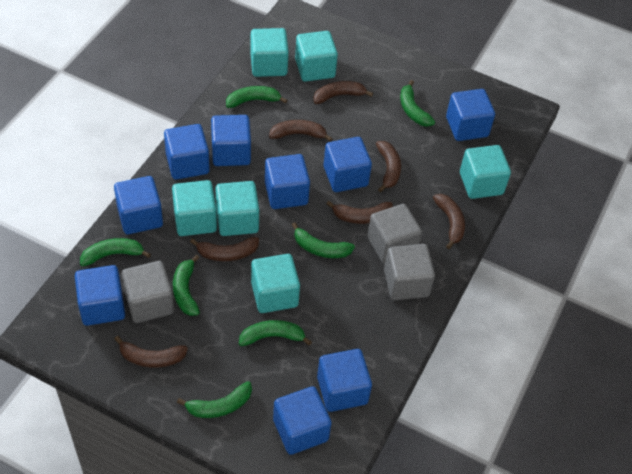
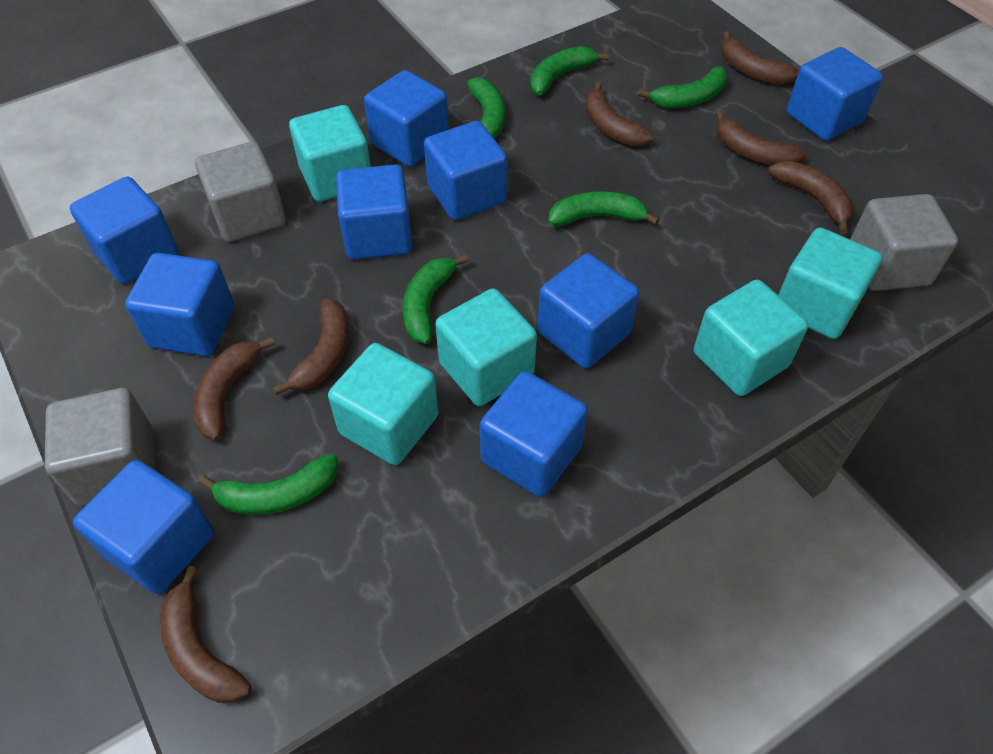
green banana: 7 -> 6
turquoise cube: 6 -> 5

